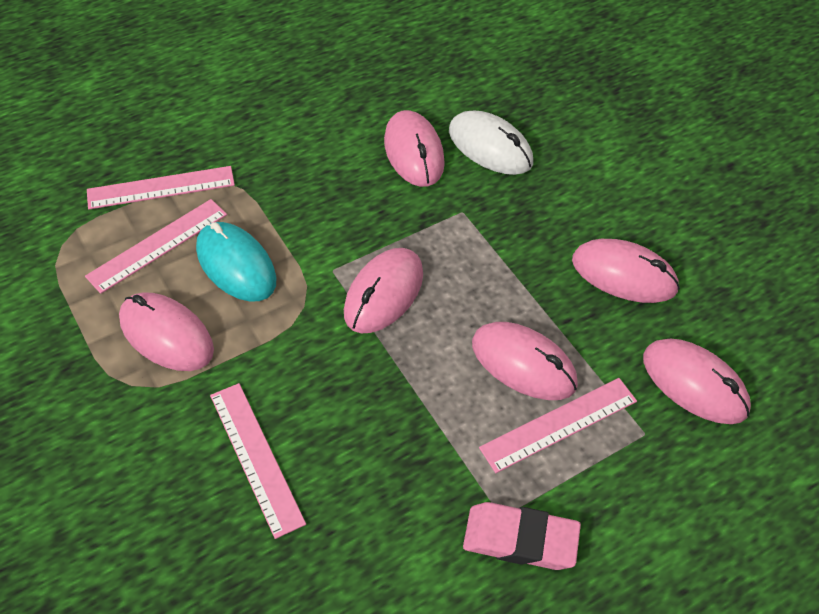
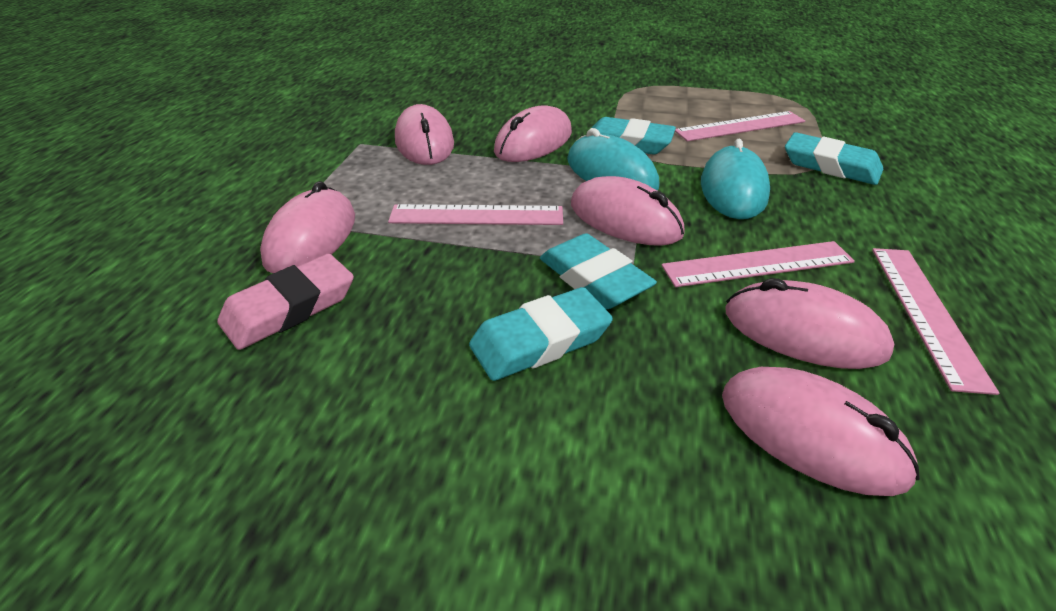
turquoise eraser: 0 -> 4
turquoise mouse: 1 -> 2
white mouse: 1 -> 0

